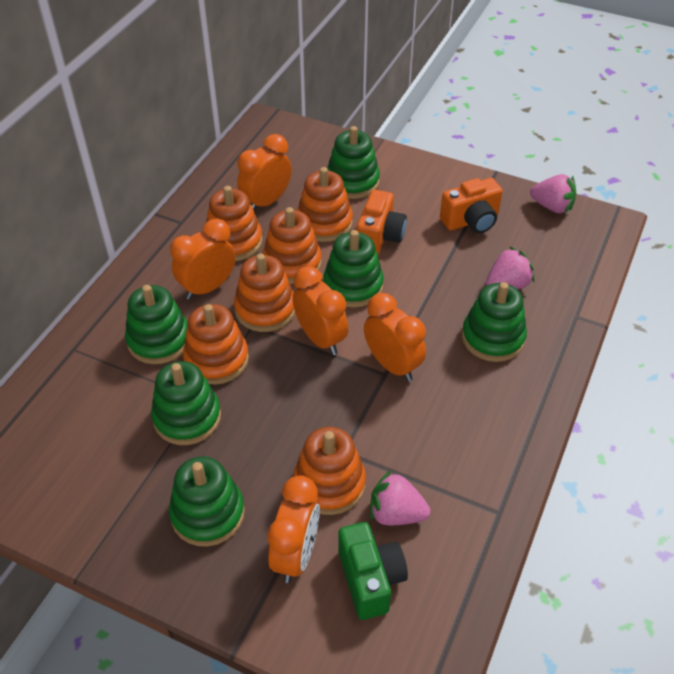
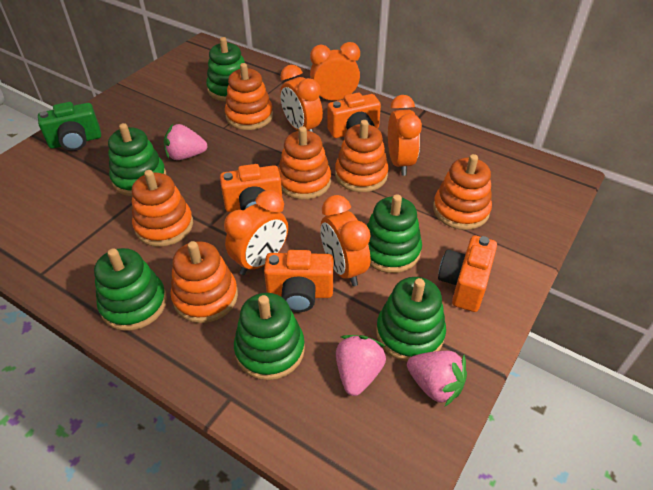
orange camera: 2 -> 4

